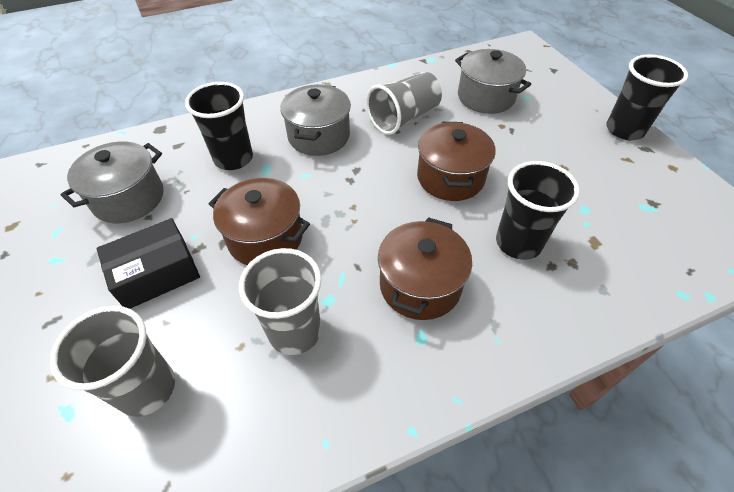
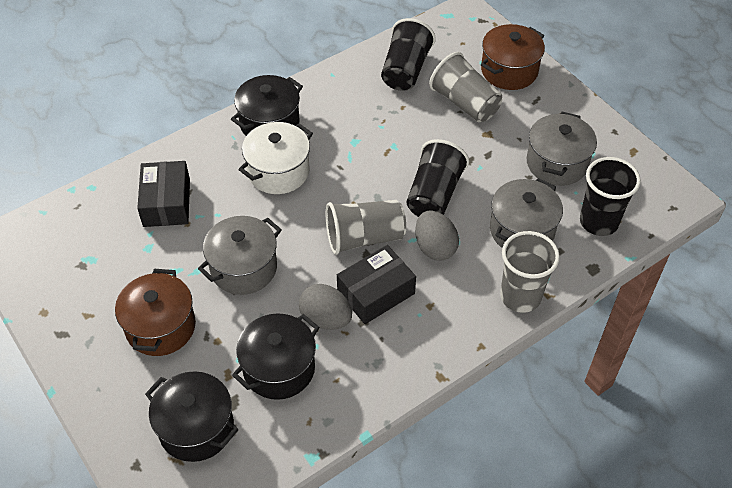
black box: 1 -> 2
black pot: 0 -> 3
brown pot: 3 -> 2
grey egg: 0 -> 2
white pot: 0 -> 1

